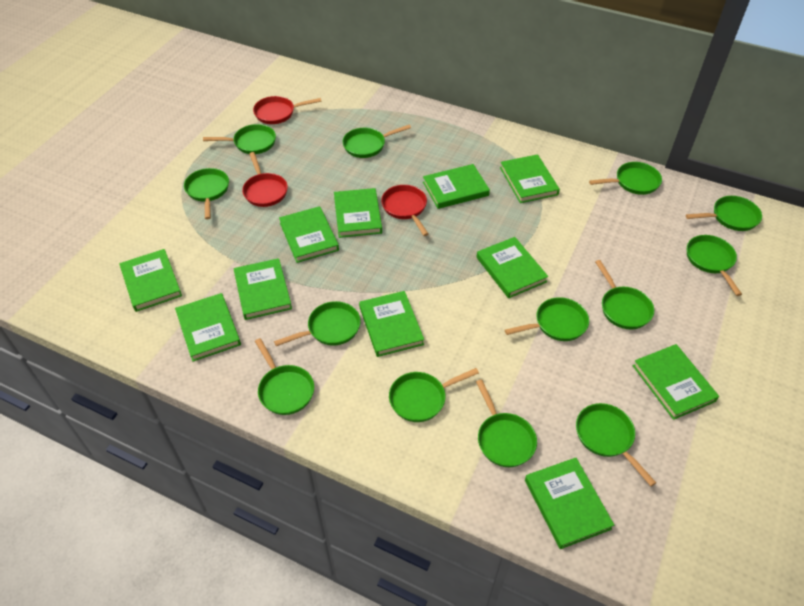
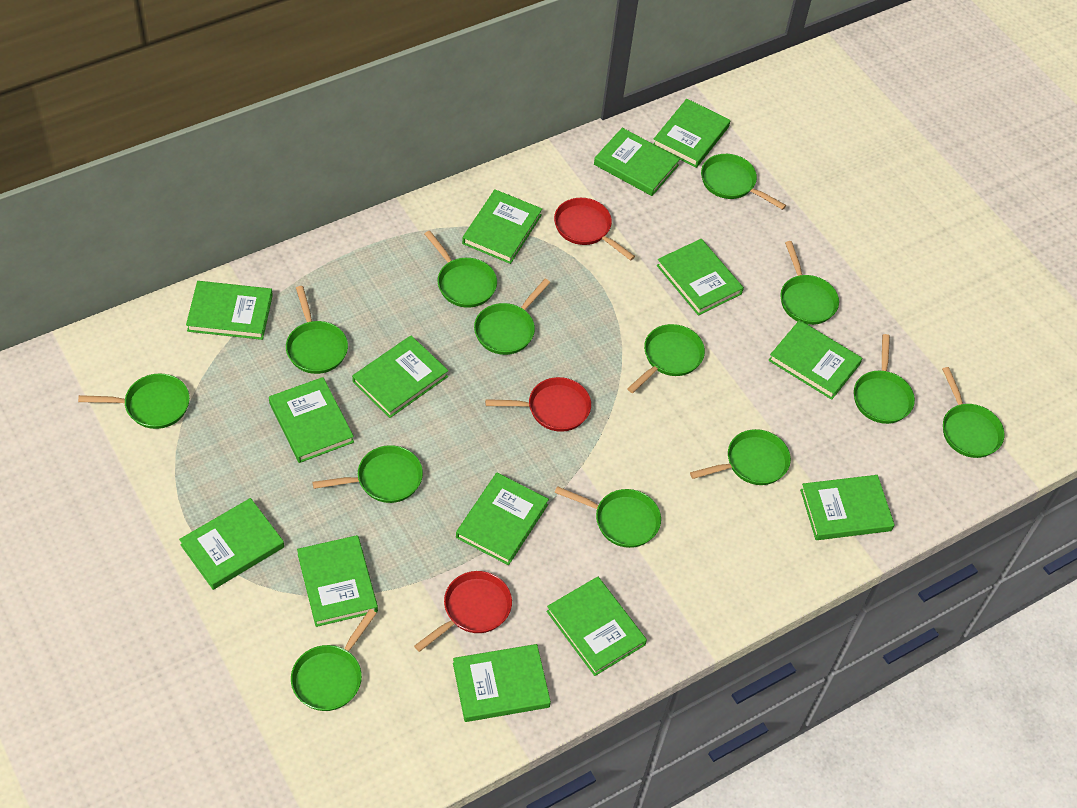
green book: 11 -> 14

